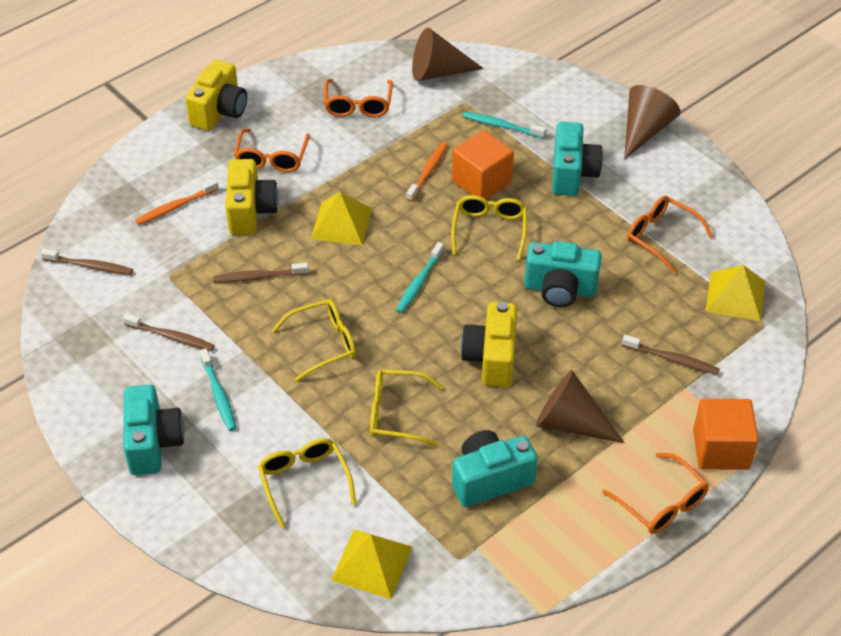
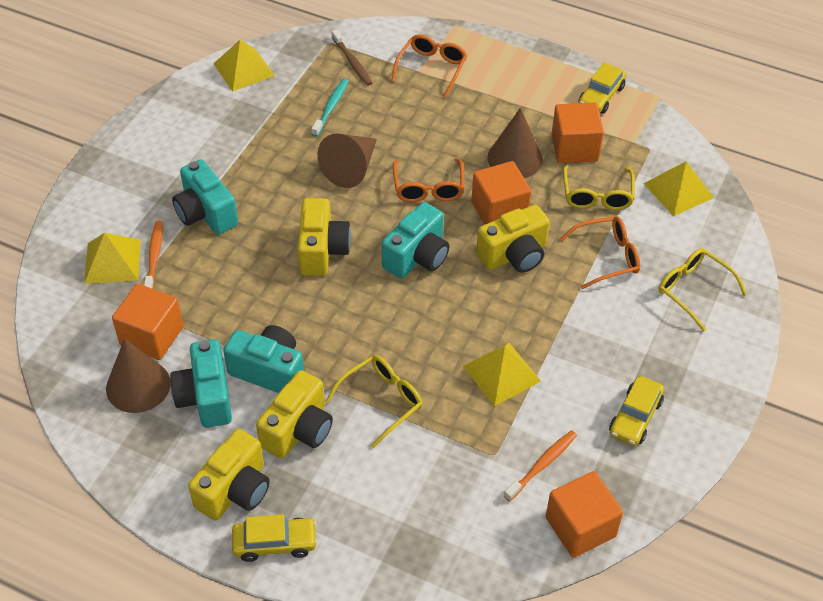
brown toothbrush: 4 -> 1
orange cube: 2 -> 4
orange glasses: 4 -> 3
turquoise toothbrush: 3 -> 1
yellow camera: 3 -> 4
yellow car: 0 -> 3
yellow glasses: 4 -> 3
yellow pyramid: 3 -> 4

